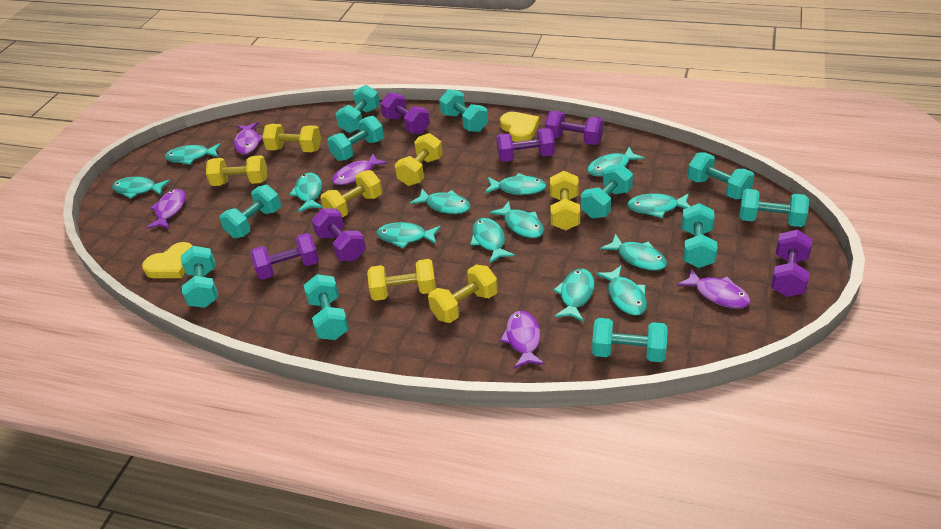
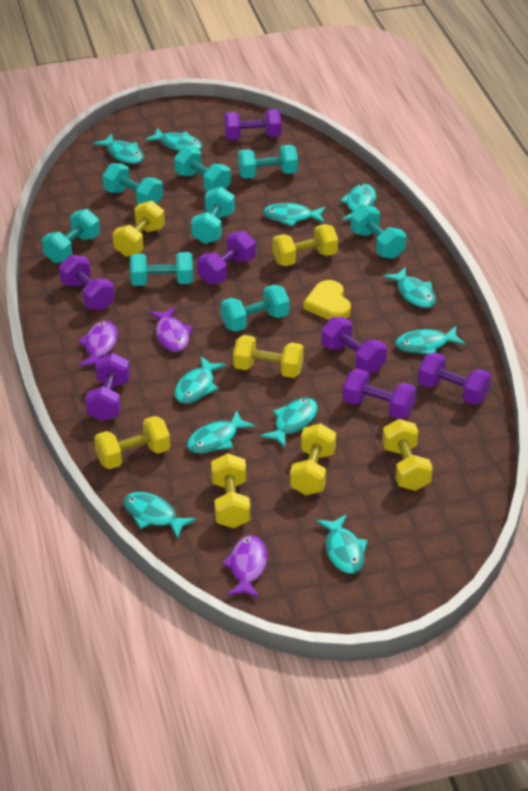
purple dumbbell: 6 -> 7
purple fish: 5 -> 3
turquoise dumbbell: 11 -> 8
turquoise fish: 13 -> 11
yellow heart: 2 -> 1

